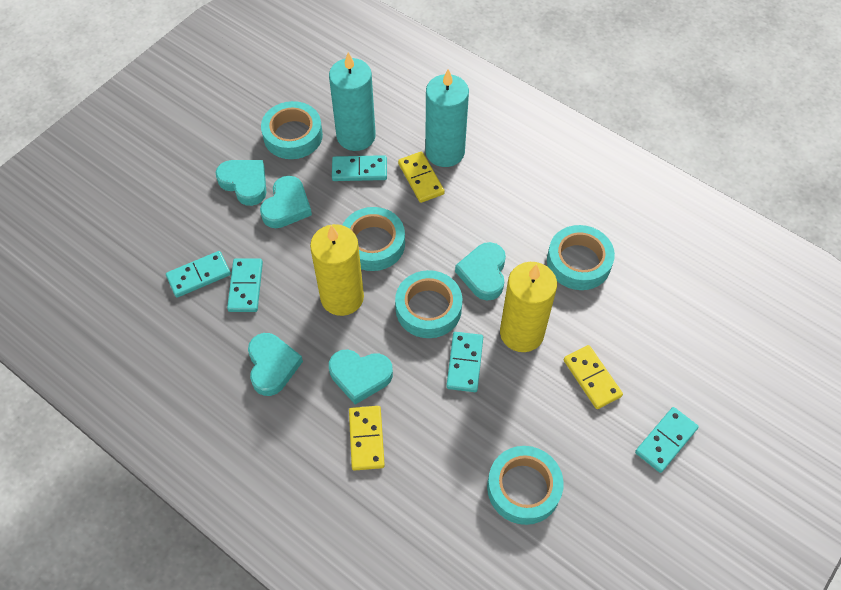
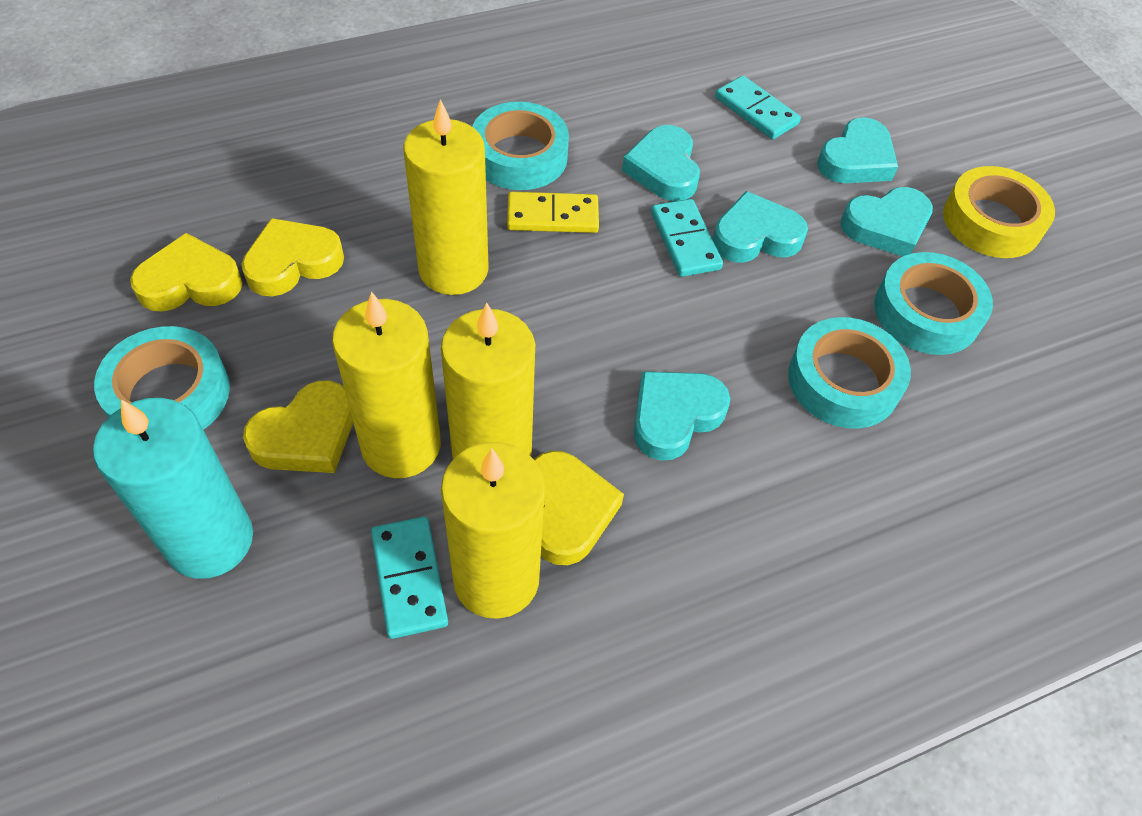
turquoise candle: 2 -> 1
turquoise domino: 5 -> 3
turquoise tape: 5 -> 4
yellow candle: 2 -> 4
yellow domino: 3 -> 1
yellow heart: 0 -> 4
yellow tape: 0 -> 1

